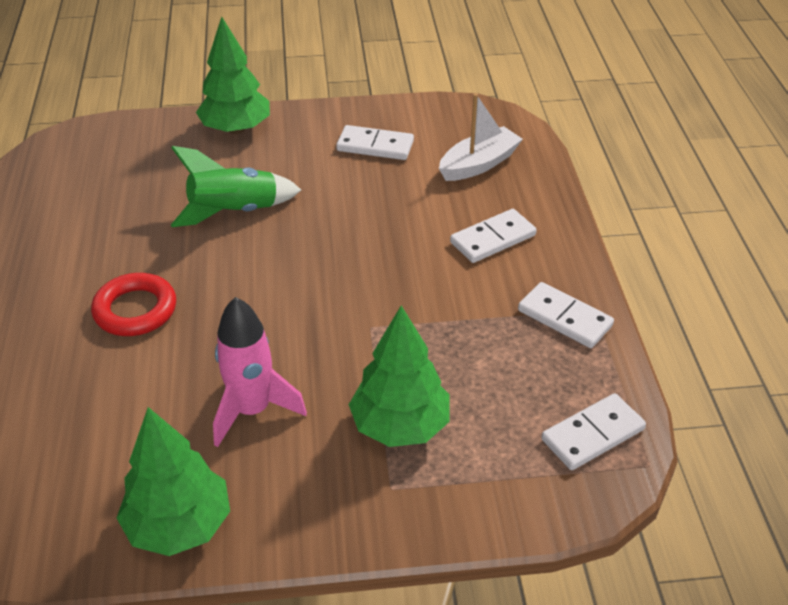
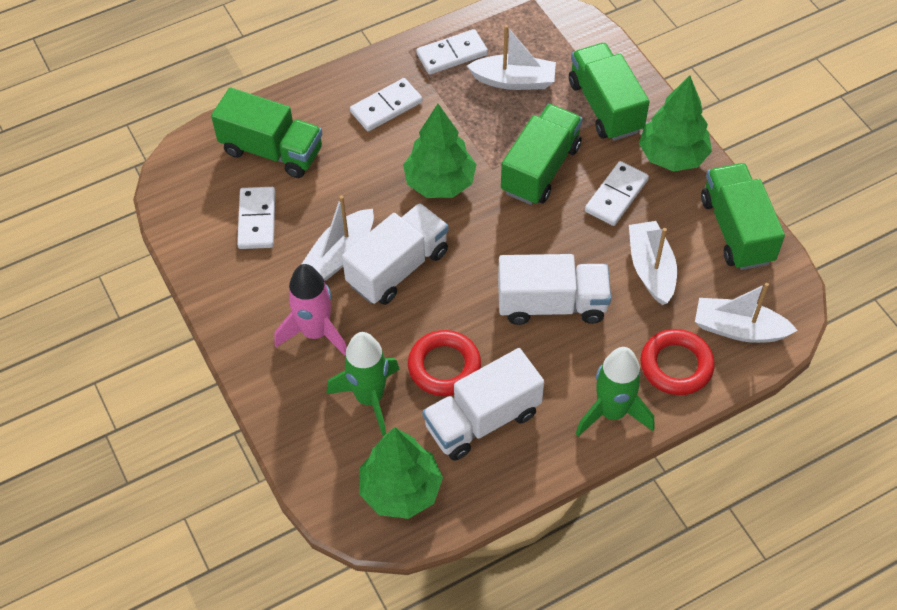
green rocket: 1 -> 2
green truck: 0 -> 4
red ring: 1 -> 2
white boat: 1 -> 4
white truck: 0 -> 3

